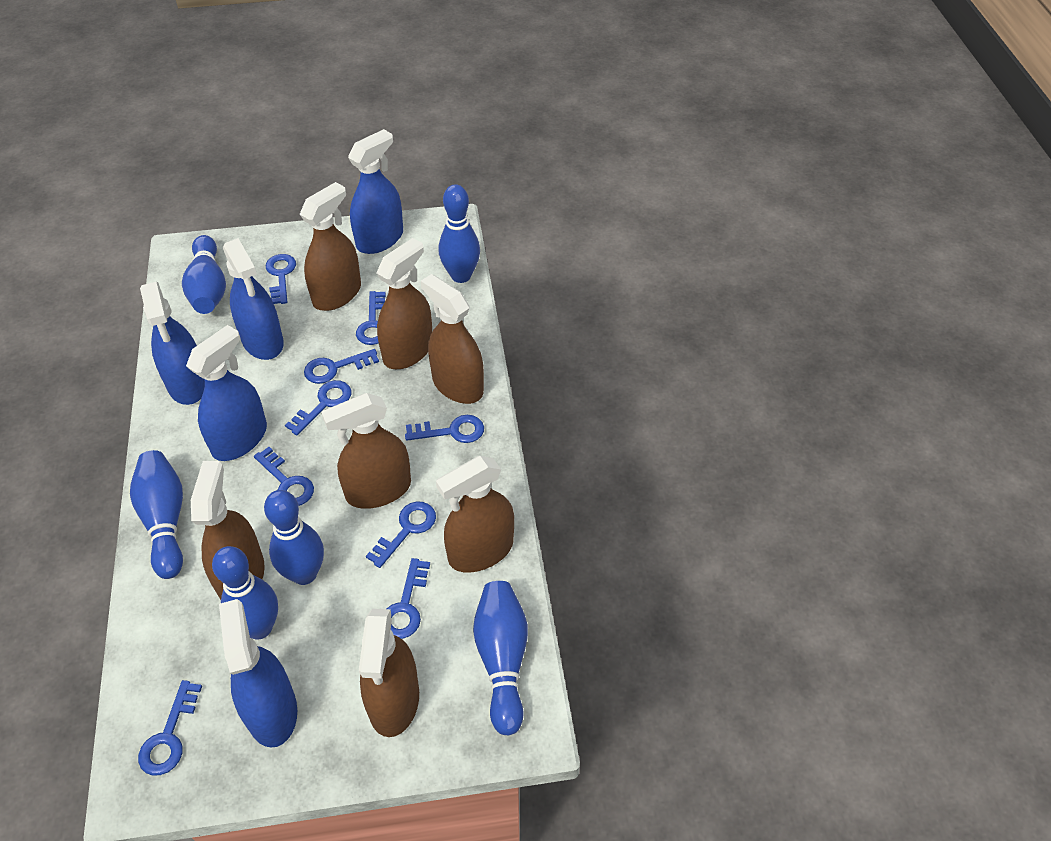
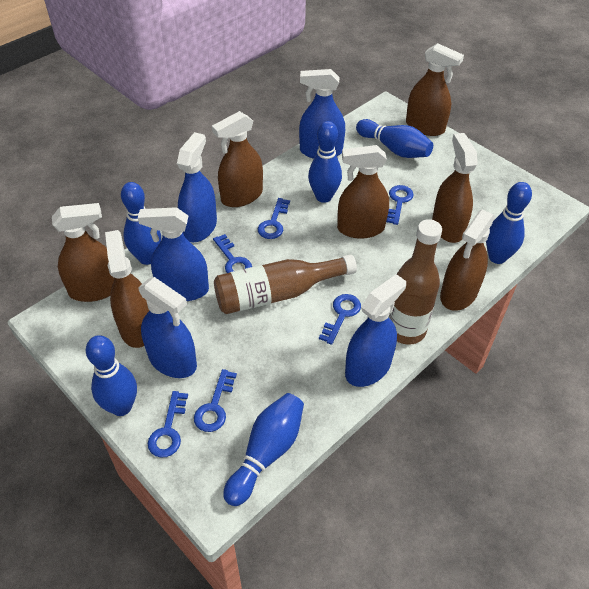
blue key: 9 -> 6
brown bottle: 0 -> 2

